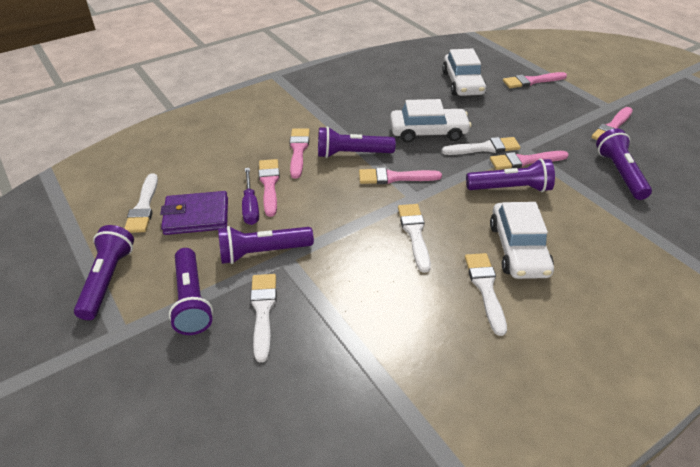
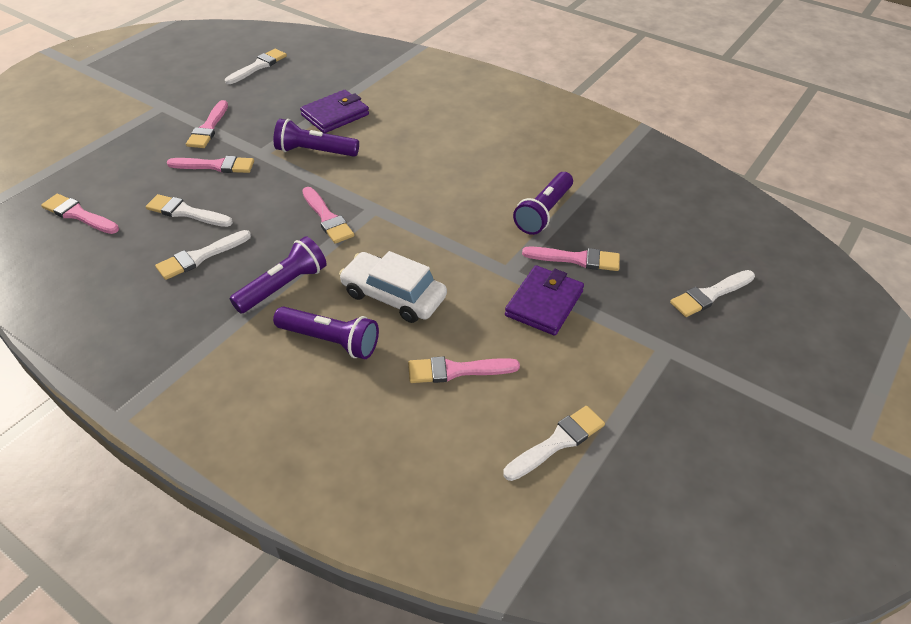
purple flashlight: 6 -> 4
purple screwdriver: 1 -> 0
purple wallet: 1 -> 2
white car: 3 -> 1

